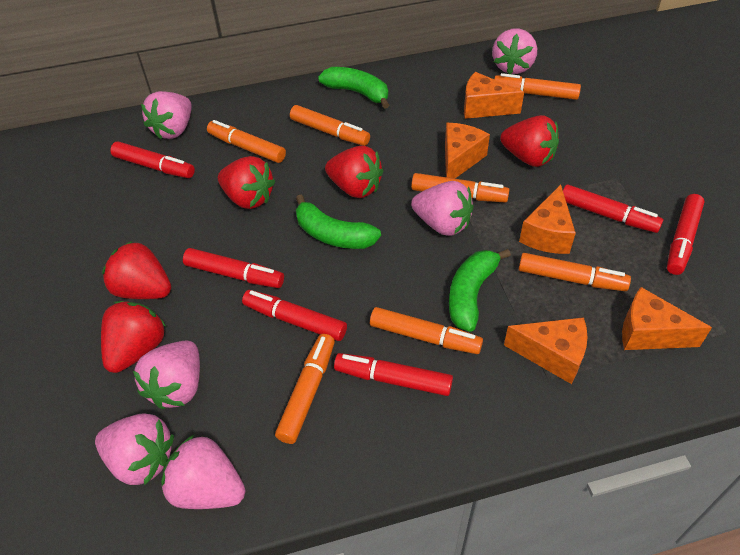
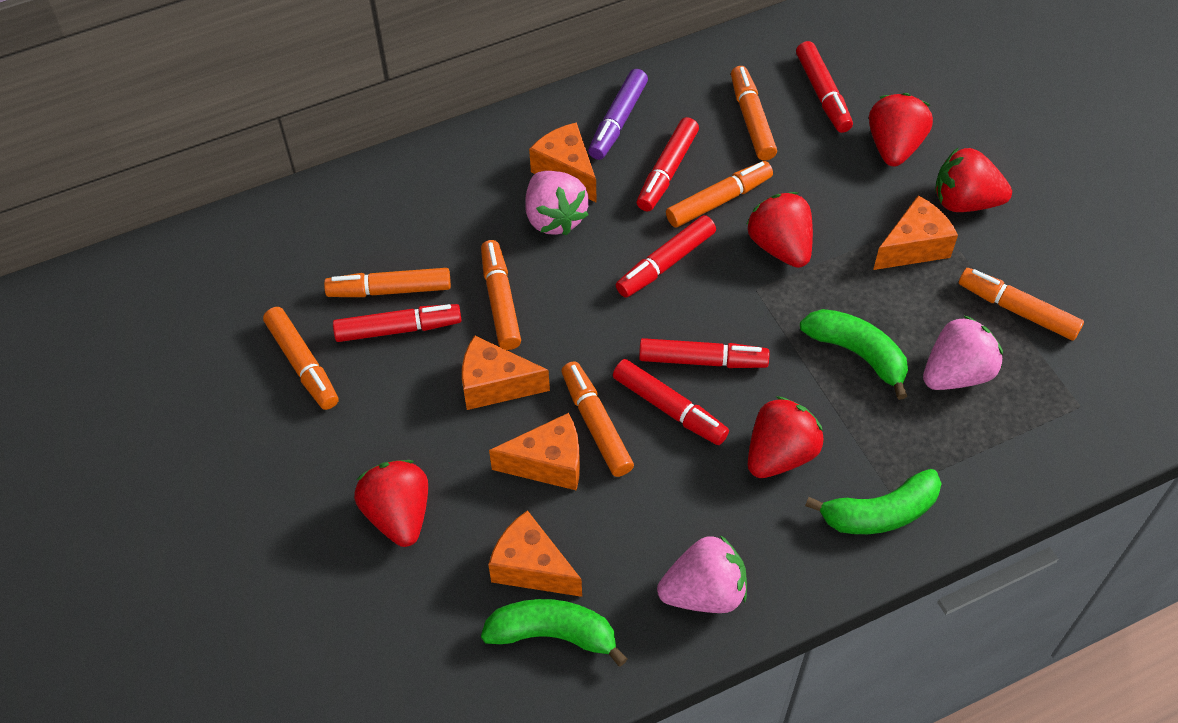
pink strawberry: 6 -> 3
purple marker: 0 -> 1

